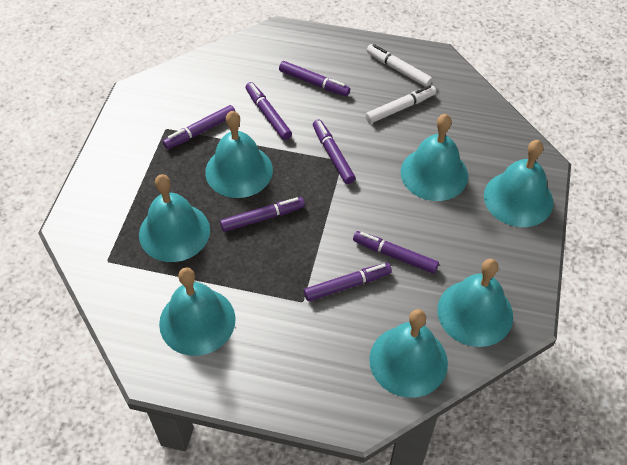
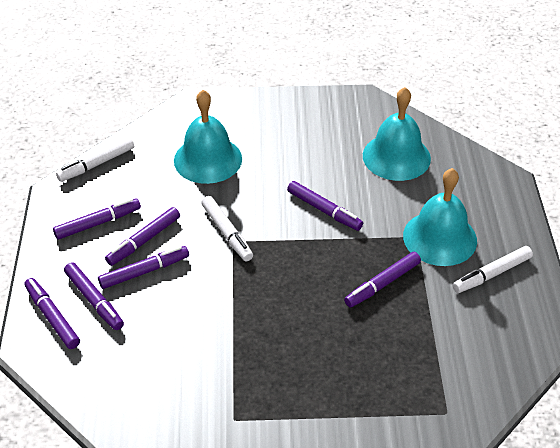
turquoise bell: 7 -> 3
white marker: 2 -> 3

